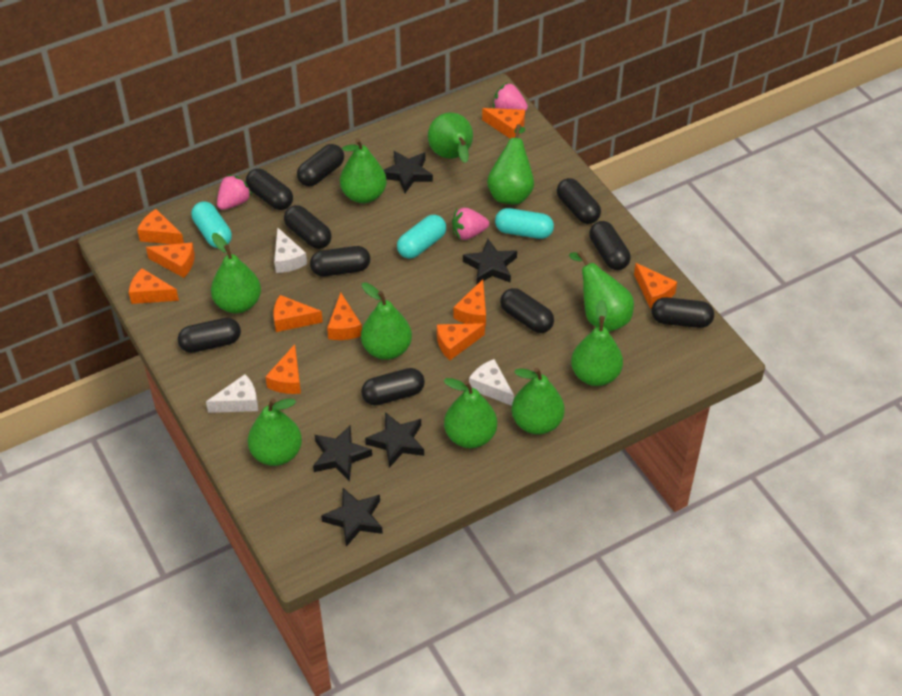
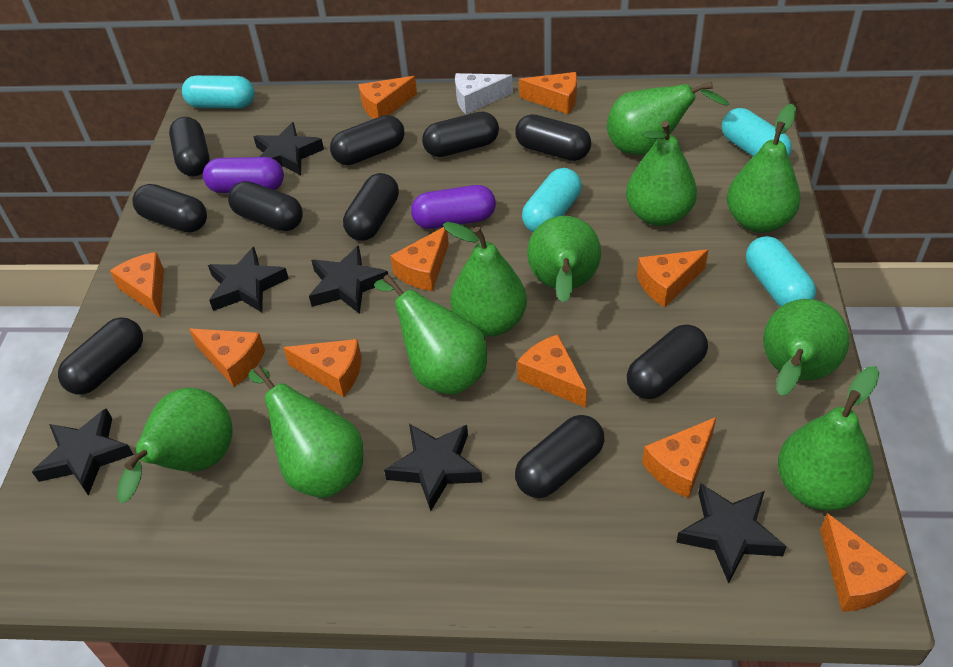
black star: 5 -> 6
pink strawberry: 3 -> 0
purple capsule: 0 -> 2
turquoise capsule: 3 -> 4
white cheese: 3 -> 1

